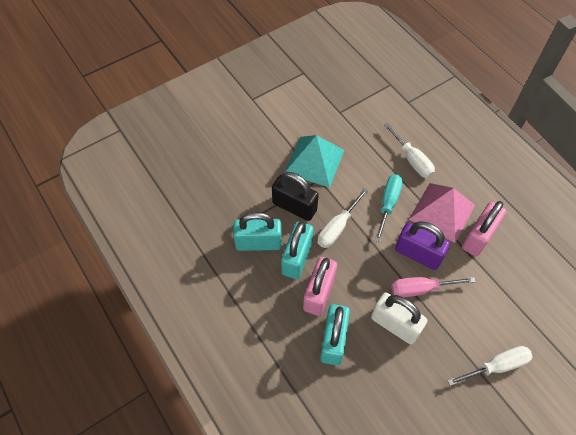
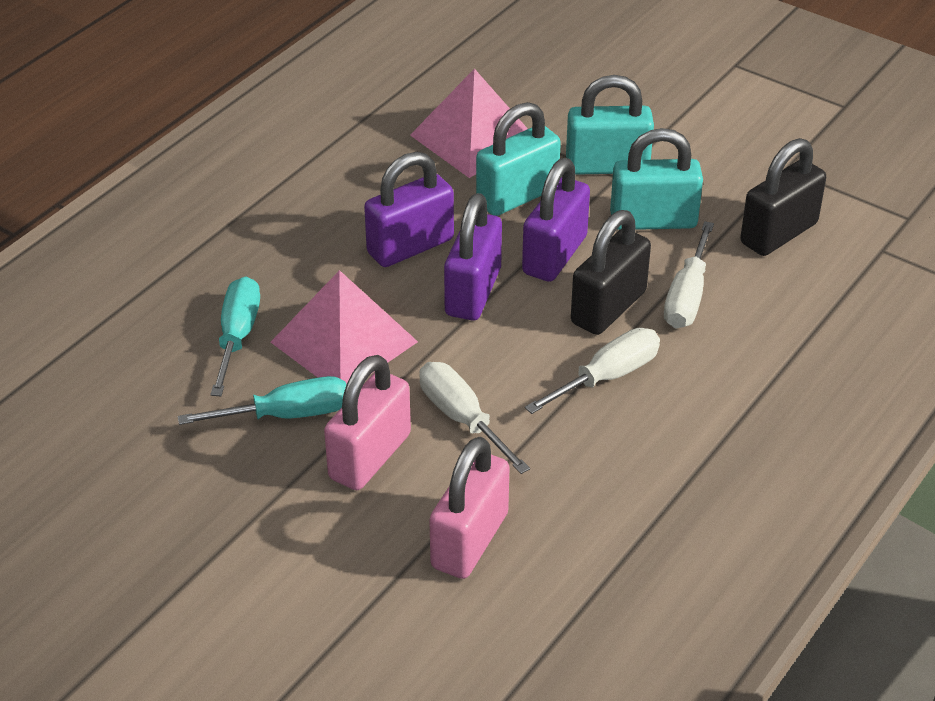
black padlock: 1 -> 2
pink pyramid: 1 -> 2
pink screwdriver: 1 -> 0
purple padlock: 1 -> 3
turquoise pyramid: 1 -> 0
turquoise screwdriver: 1 -> 2
white padlock: 1 -> 0

